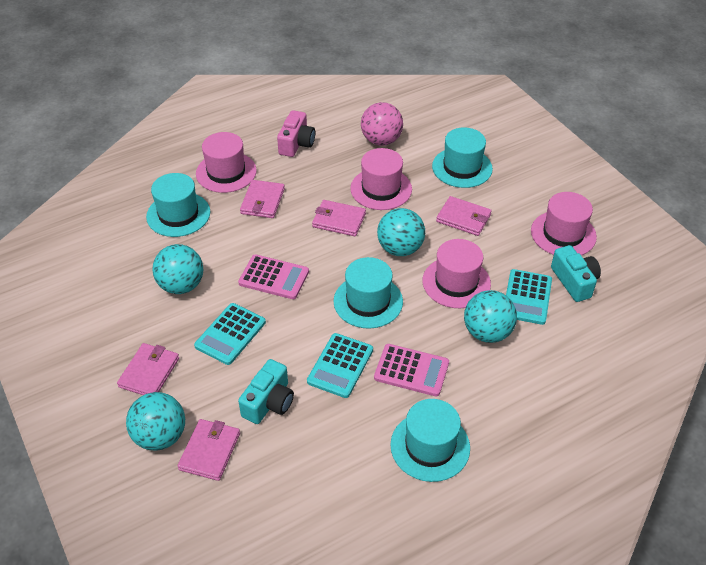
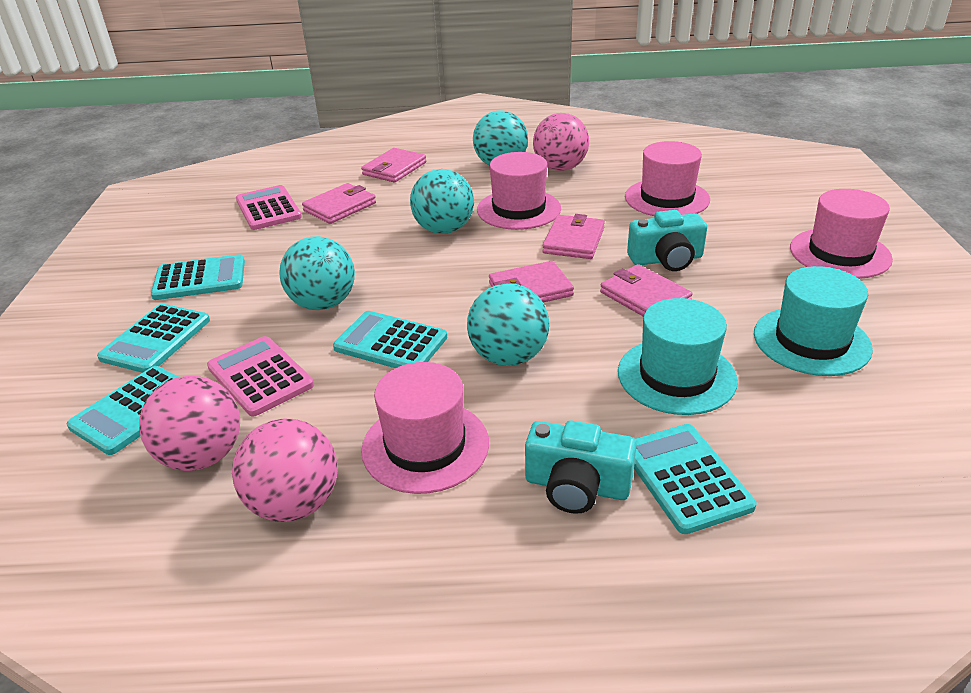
pink ball: 1 -> 3
pink camera: 1 -> 0
turquoise calculator: 3 -> 5
turquoise hat: 4 -> 2

